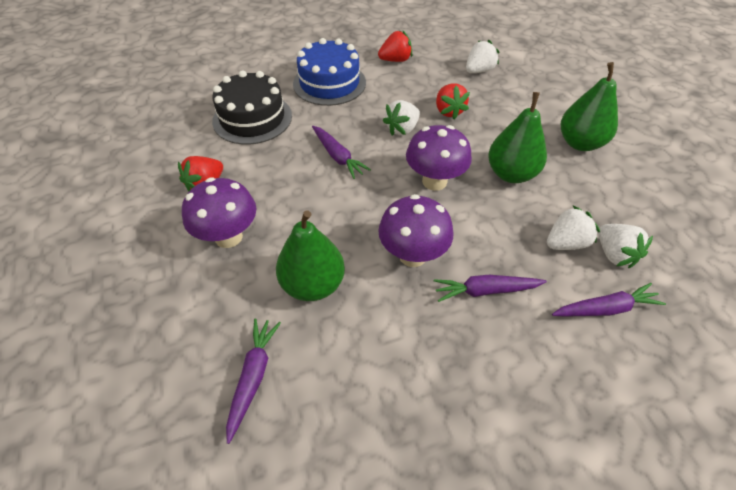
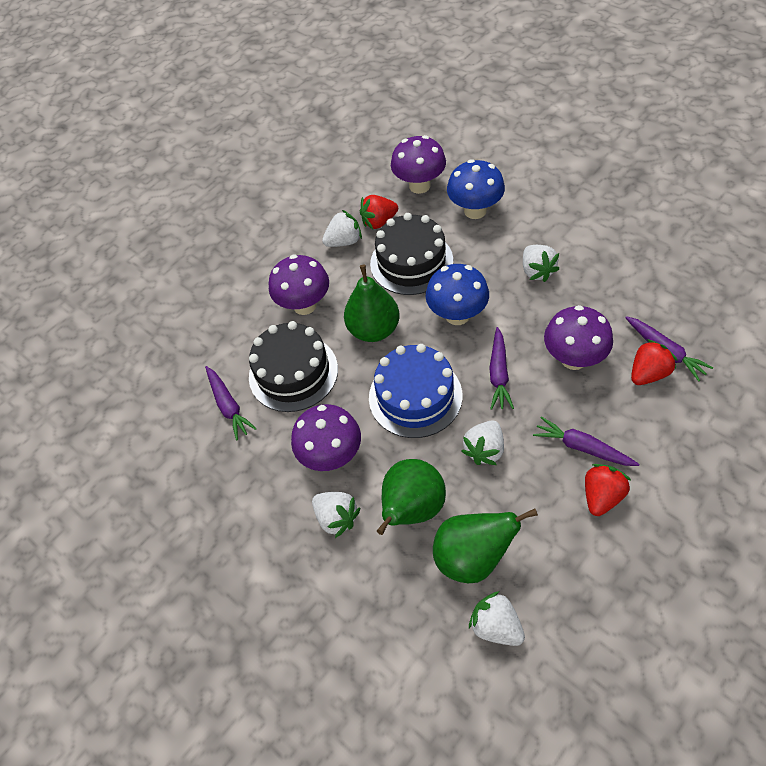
black cake: 1 -> 2
blue mushroom: 0 -> 2
purple mushroom: 3 -> 4
white strawberry: 4 -> 5

